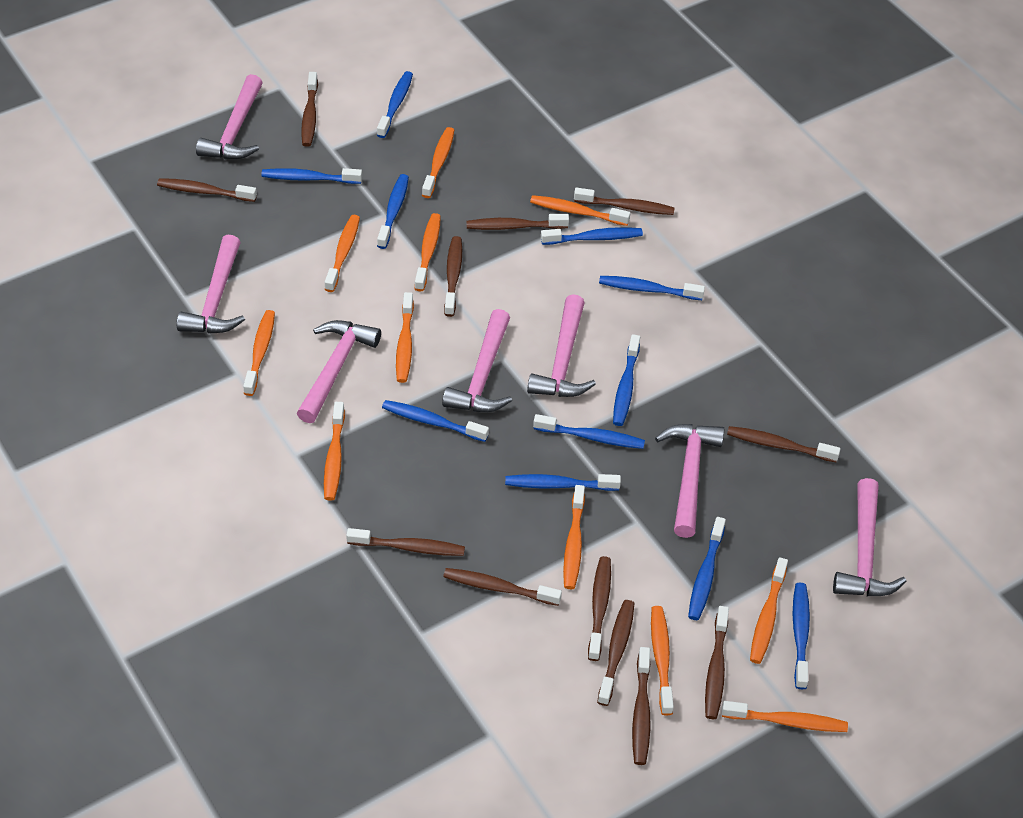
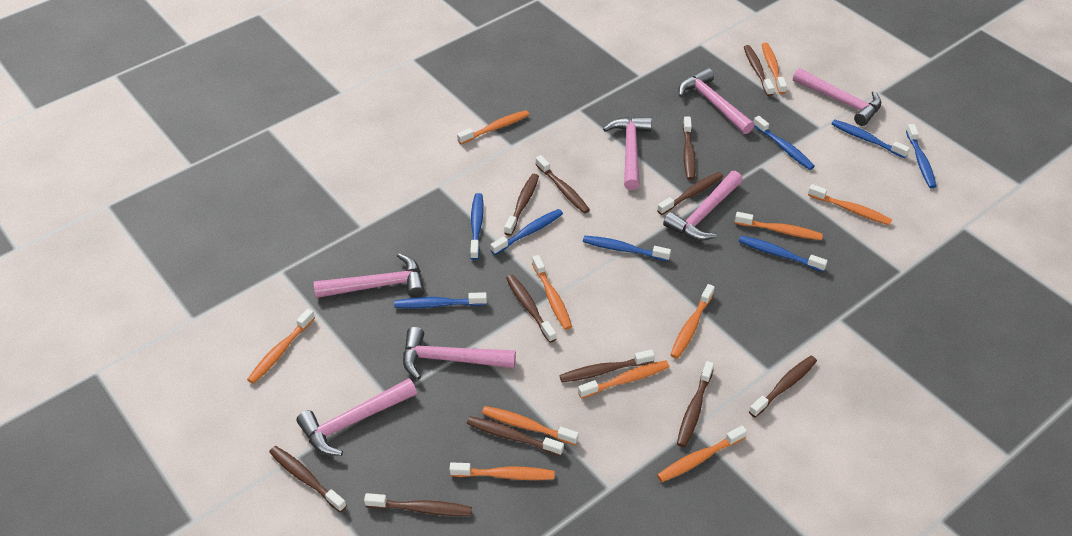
blue toothbrush: 11 -> 8

